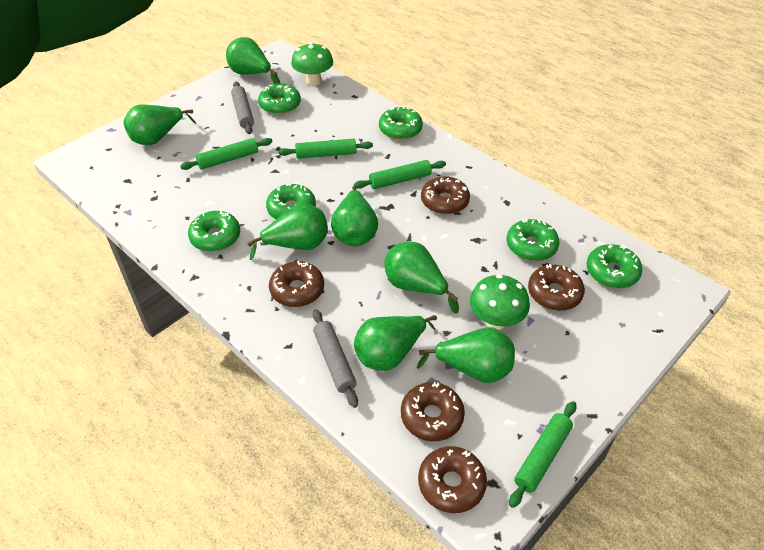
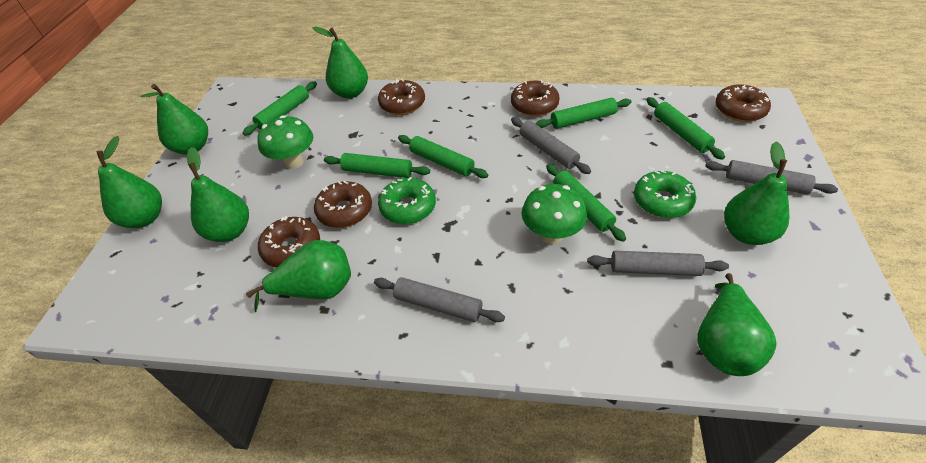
green donut: 6 -> 2
green rolling pin: 4 -> 6
grey rolling pin: 2 -> 4

